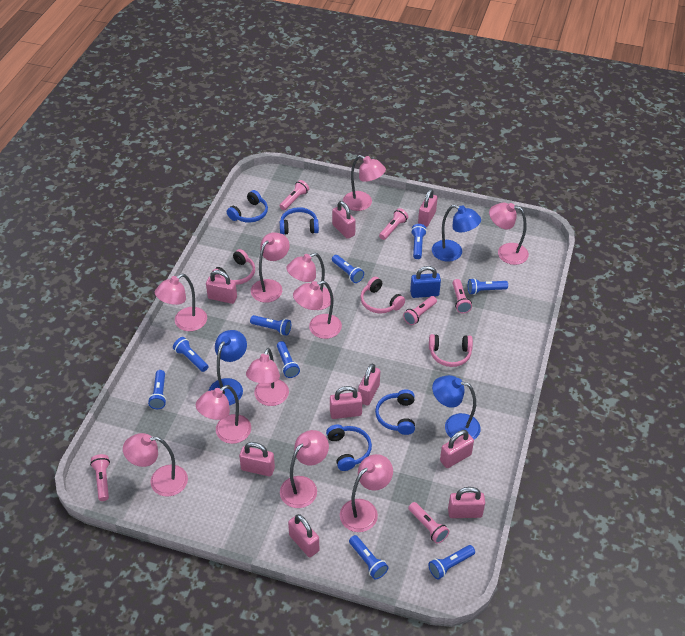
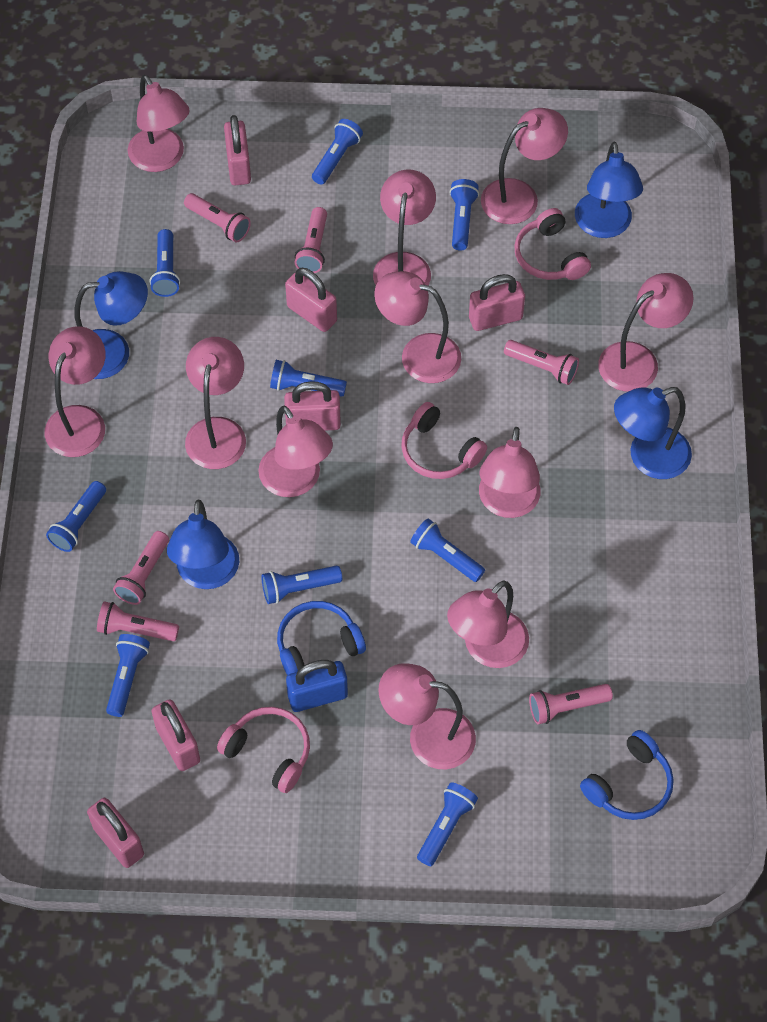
blue headphones: 4 -> 2
blue lamp: 3 -> 4
pink padlock: 9 -> 6

